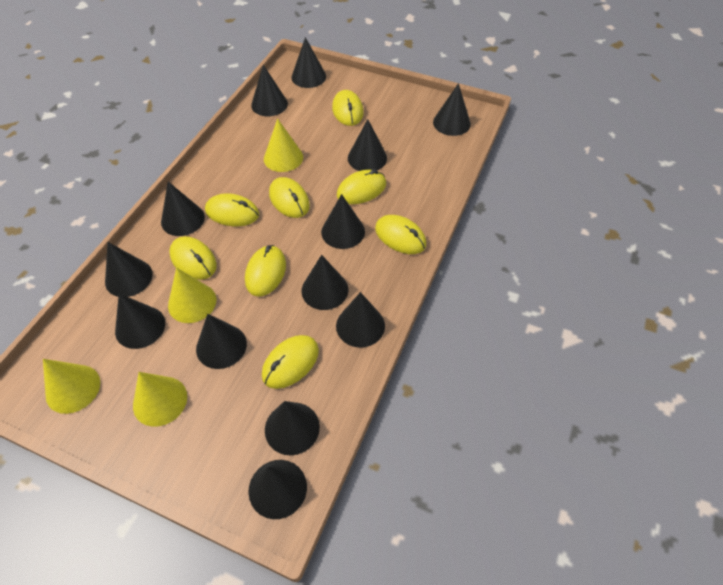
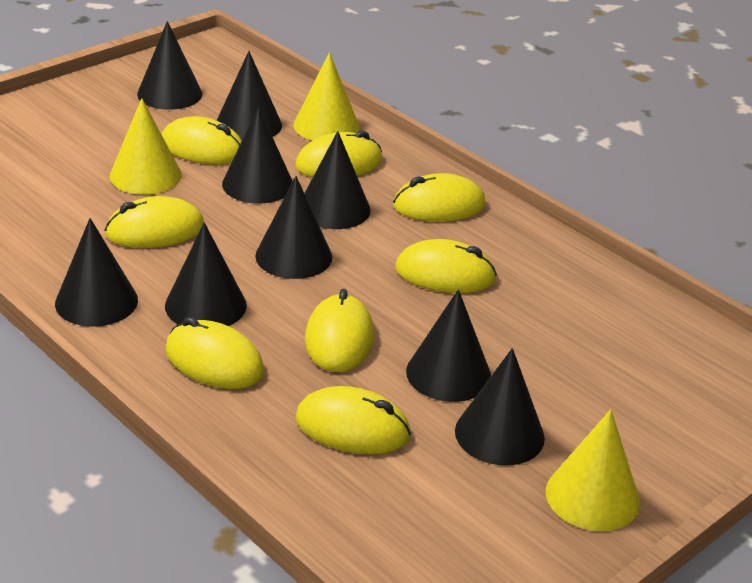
black cone: 13 -> 9
yellow cone: 4 -> 3

